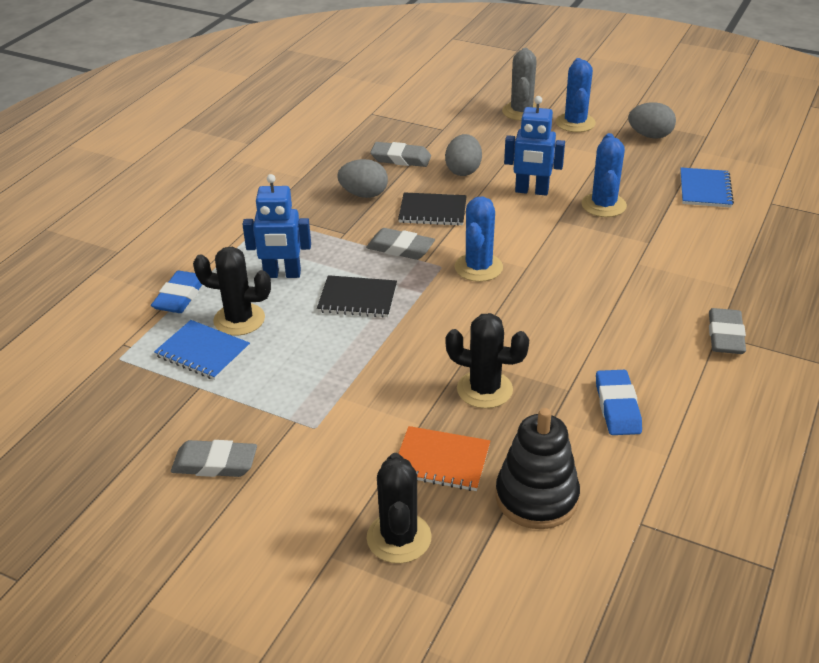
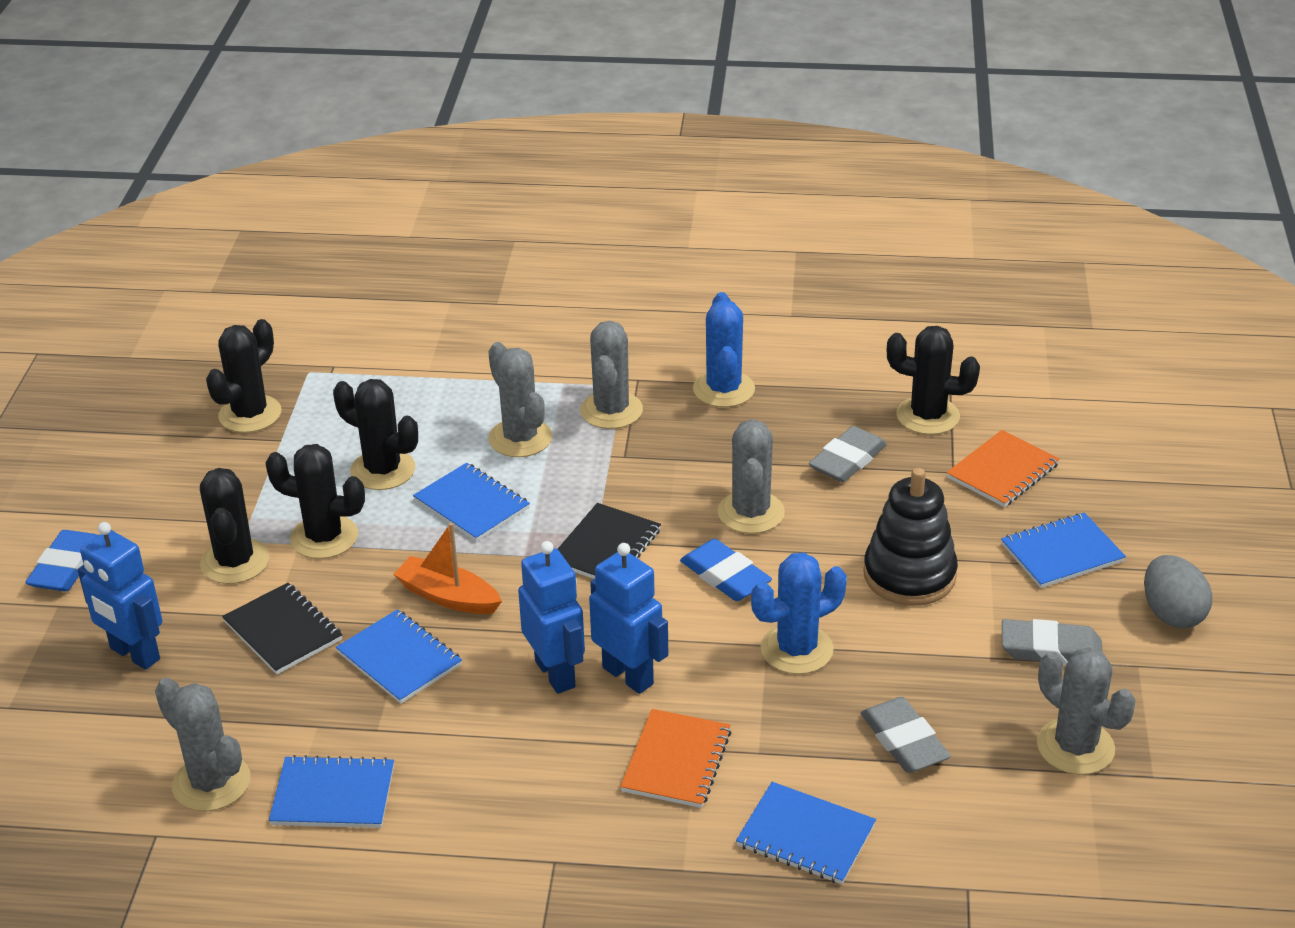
black cactus: 3 -> 5
blue cactus: 3 -> 2
blue notebook: 2 -> 5
blue robot: 2 -> 3
grey cactus: 1 -> 5
grey egg: 3 -> 1
grey eraser: 4 -> 3
orange boat: 0 -> 1
orange notebook: 1 -> 2

